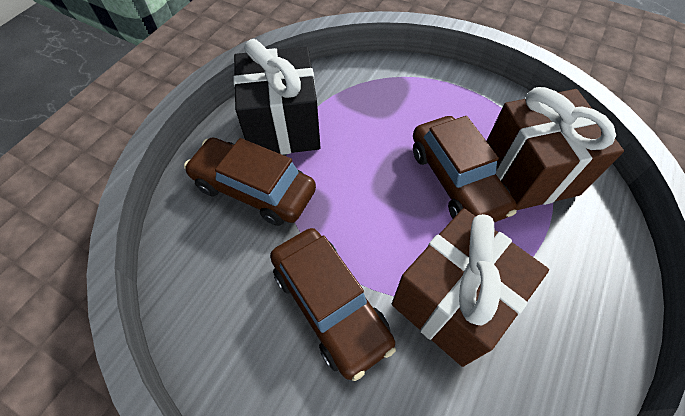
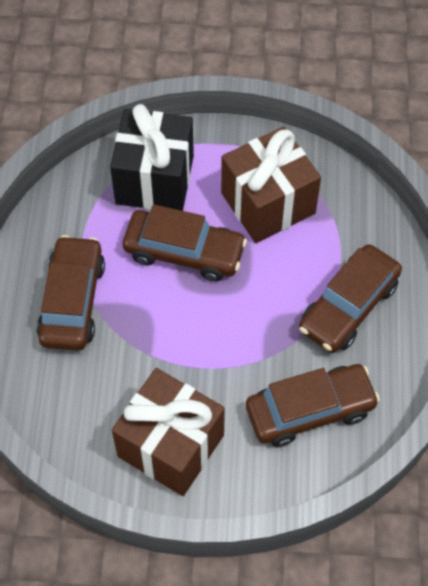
brown car: 3 -> 4

